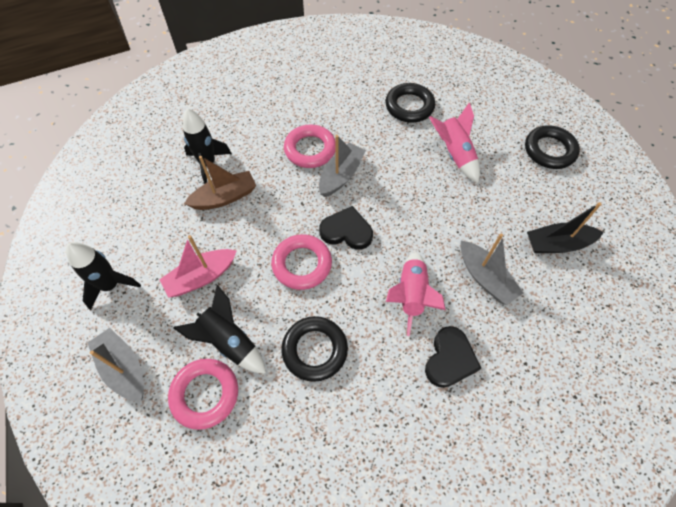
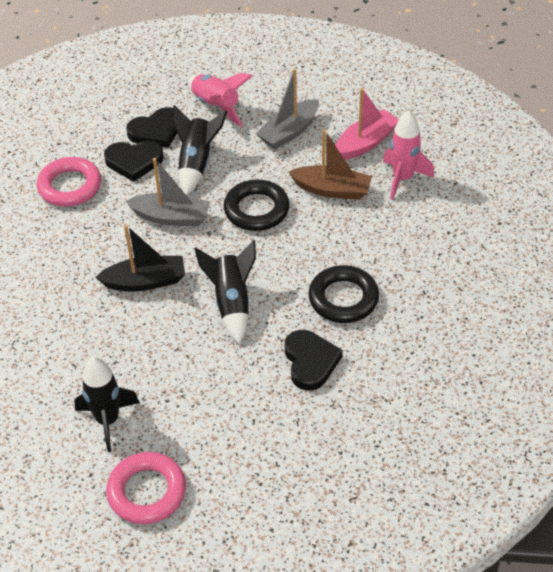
black heart: 2 -> 3
black ring: 3 -> 2
grey boat: 3 -> 2
pink ring: 3 -> 2

